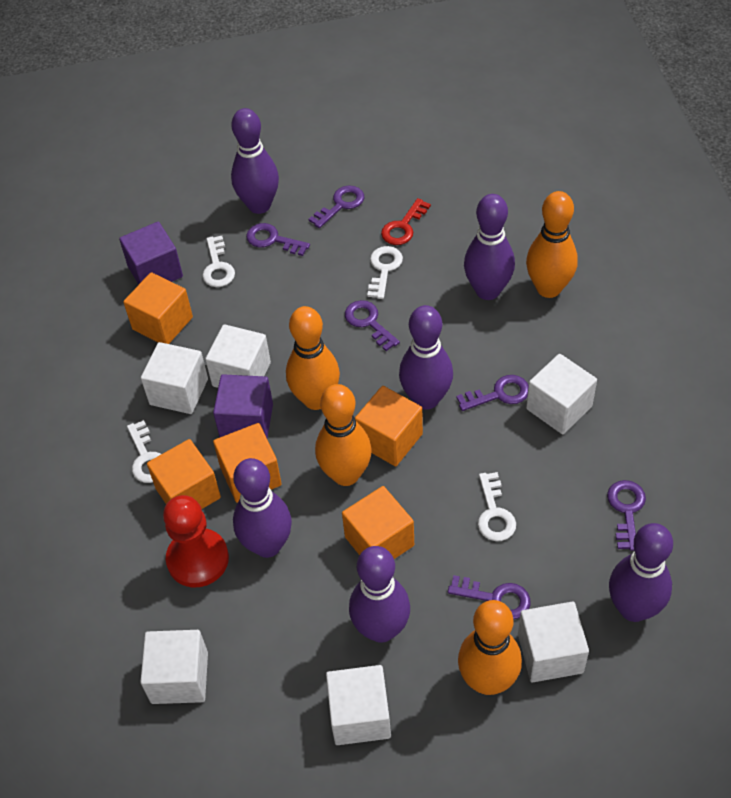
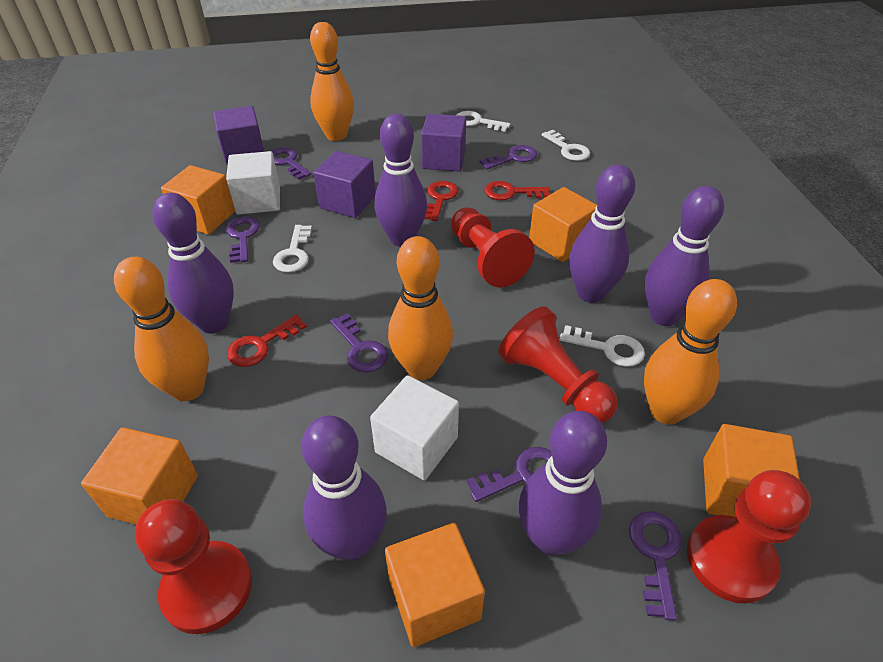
purple cube: 2 -> 3
red key: 1 -> 3
red pawn: 1 -> 4
white cube: 6 -> 2

